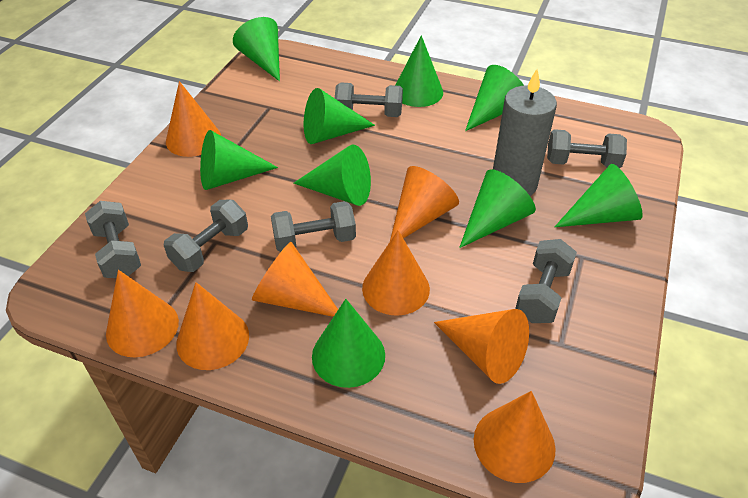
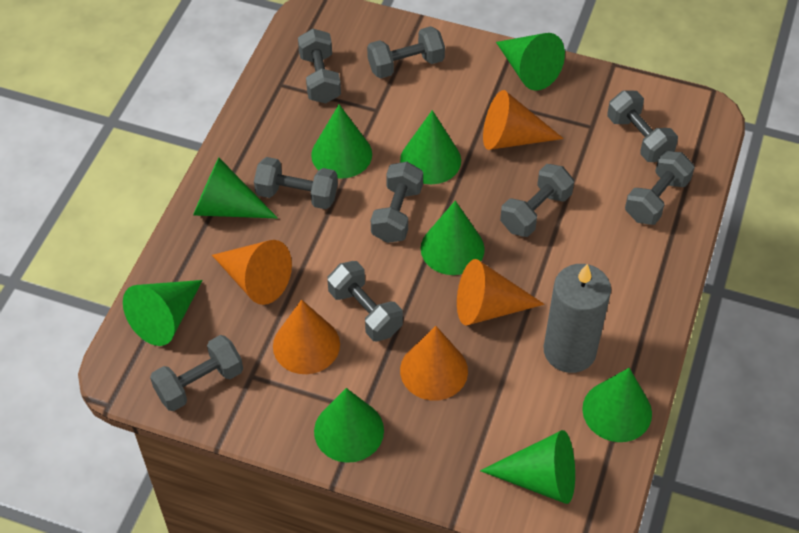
grey dumbbell: 6 -> 9
orange cone: 8 -> 5

